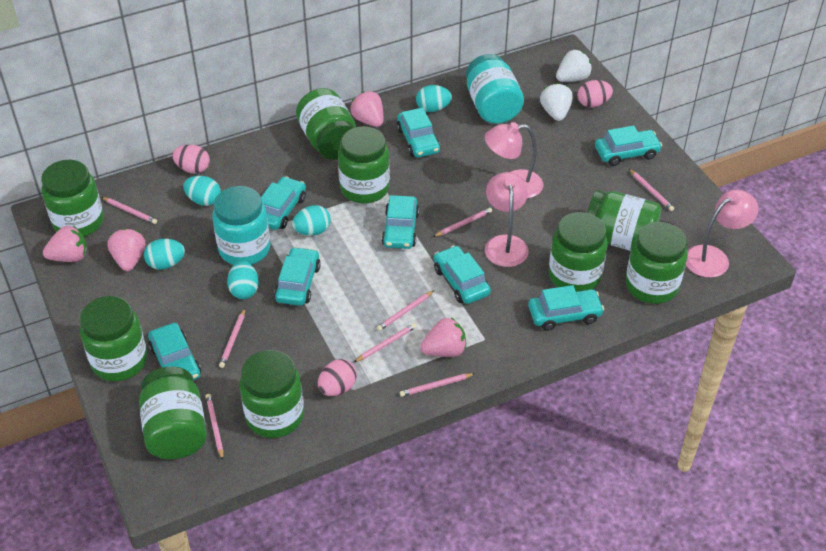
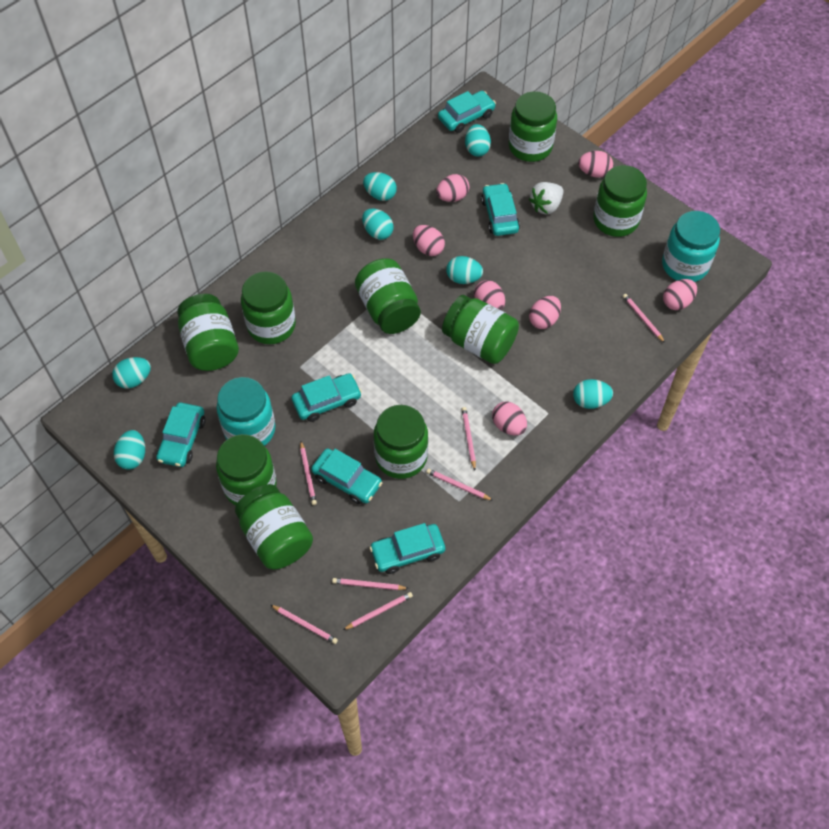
pink egg: 3 -> 7
pink lamp: 3 -> 0
pink pencil: 8 -> 7
pink strawberry: 4 -> 0
turquoise car: 8 -> 6
turquoise egg: 5 -> 7
white strawberry: 2 -> 1

